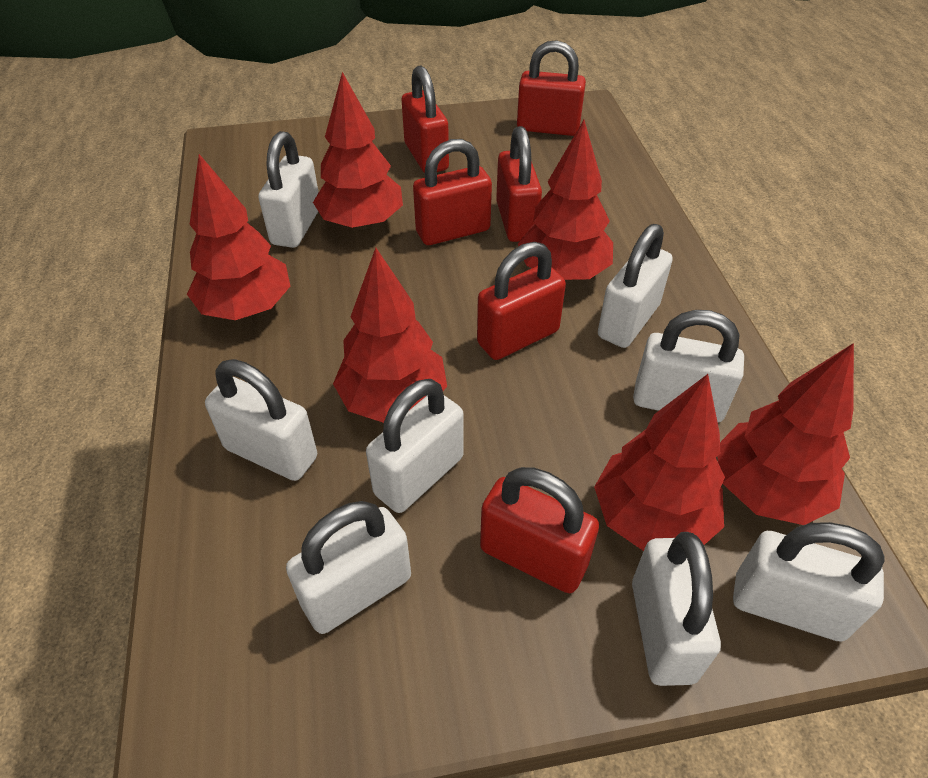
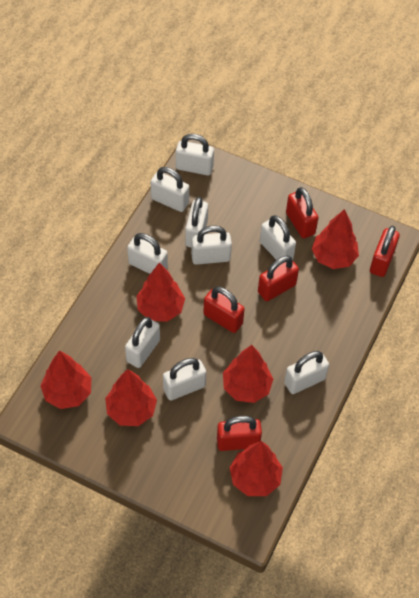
red padlock: 6 -> 5
white padlock: 8 -> 9

